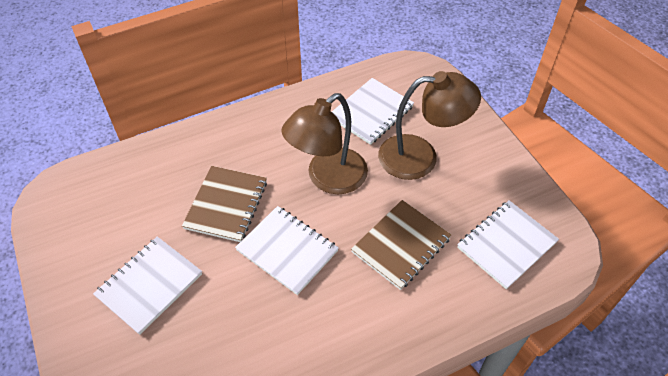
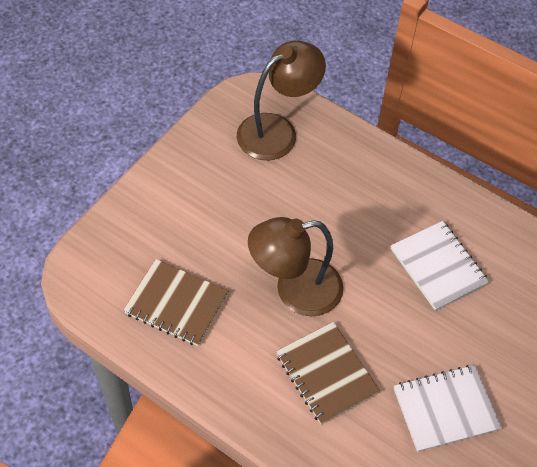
white notebook: 4 -> 2

